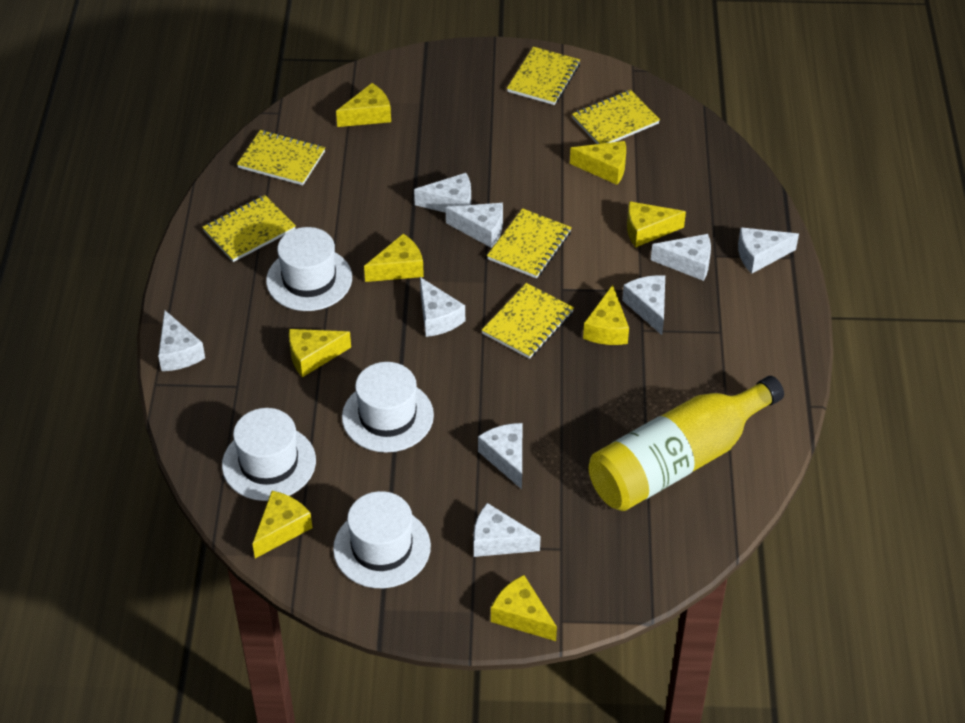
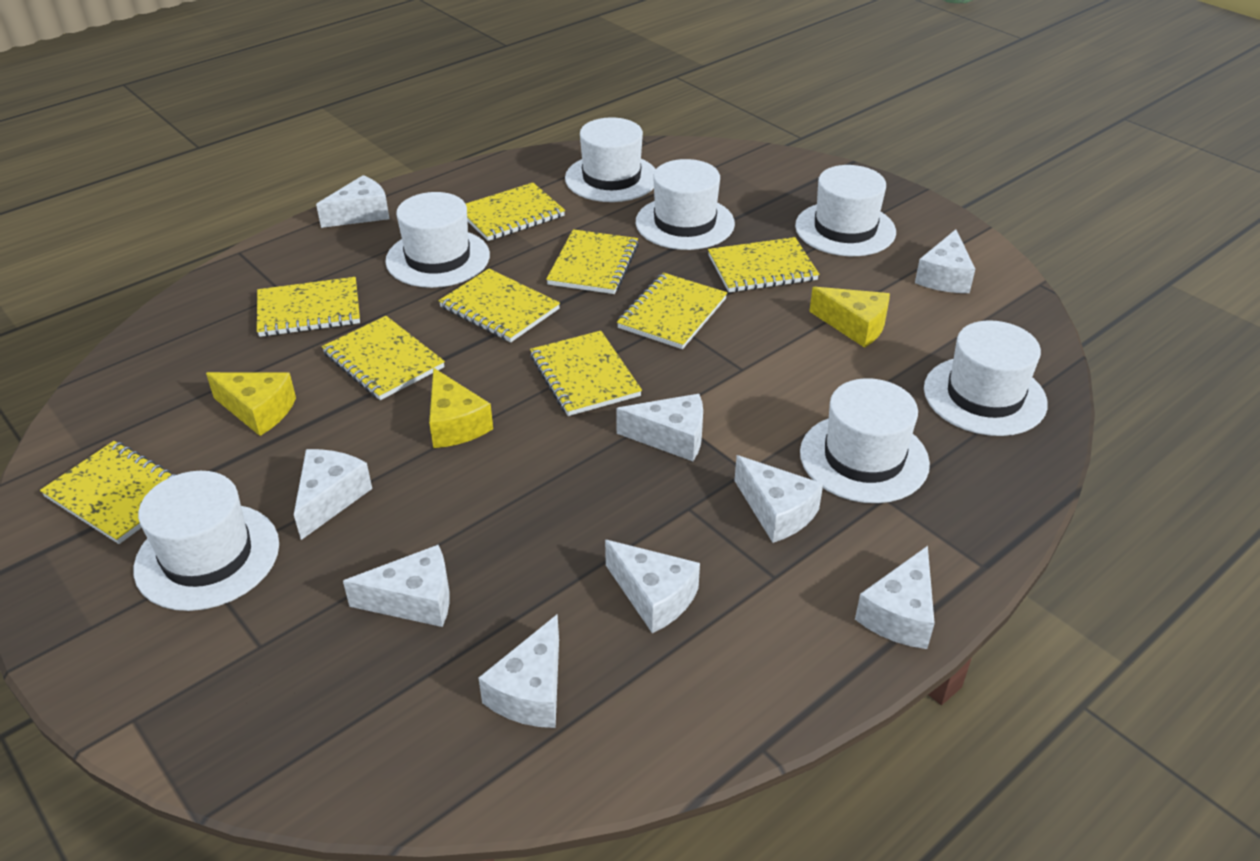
white hat: 4 -> 7
yellow bottle: 1 -> 0
yellow cheese: 8 -> 3
yellow notebook: 6 -> 9

